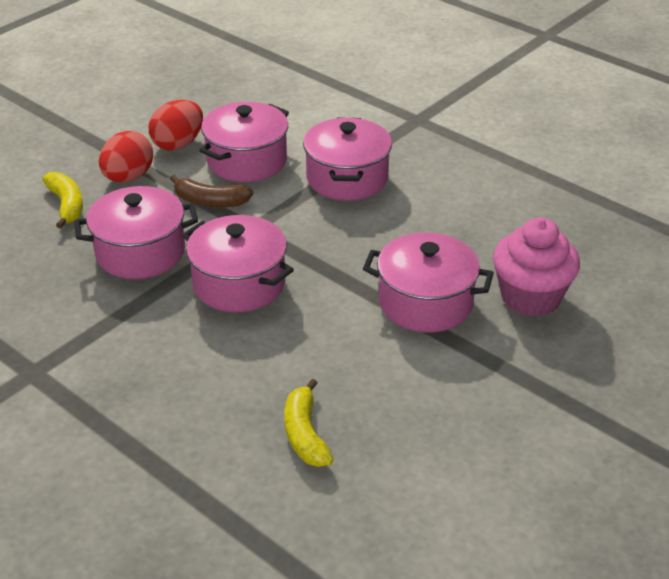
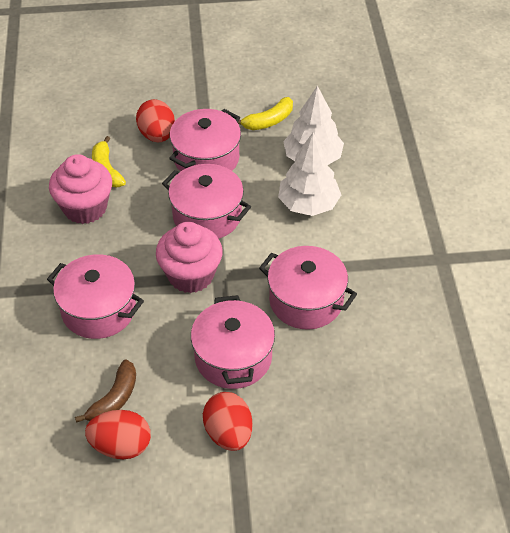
pink cupcake: 1 -> 2
red egg: 2 -> 3
white tree: 0 -> 2

